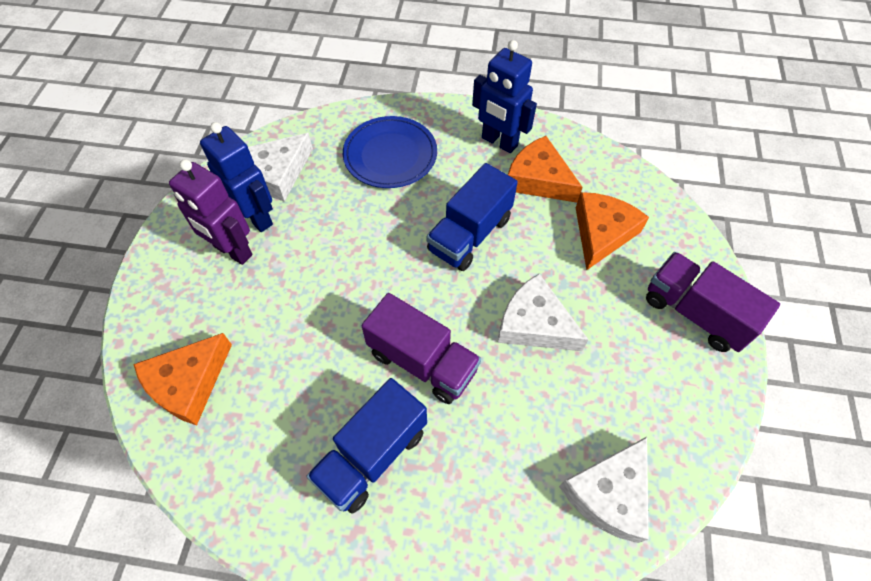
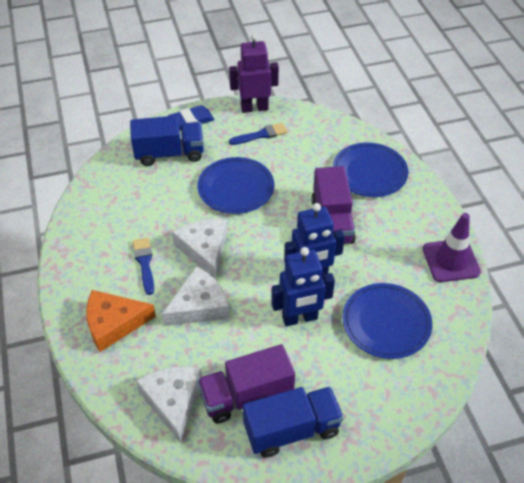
blue brush: 0 -> 2
blue eraser: 0 -> 1
blue plate: 1 -> 3
orange cheese: 3 -> 1
purple traffic cone: 0 -> 1

